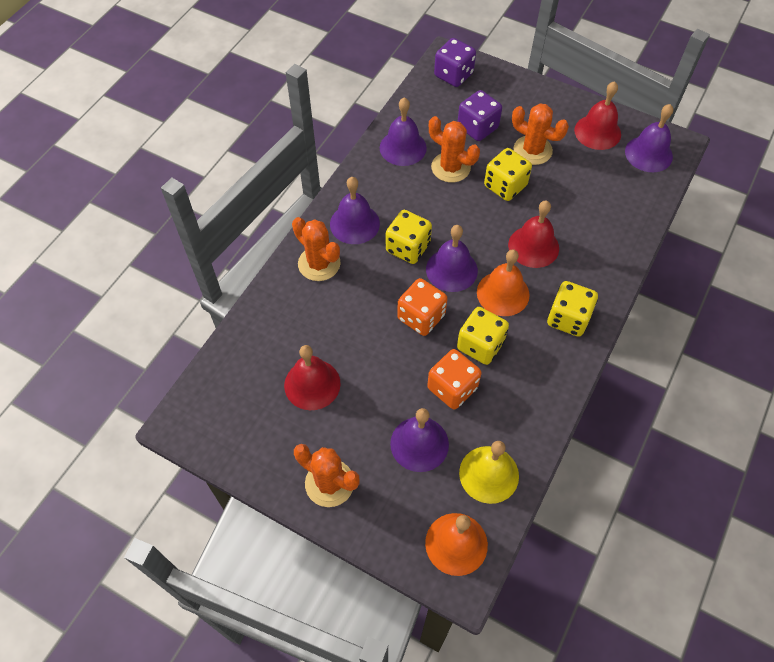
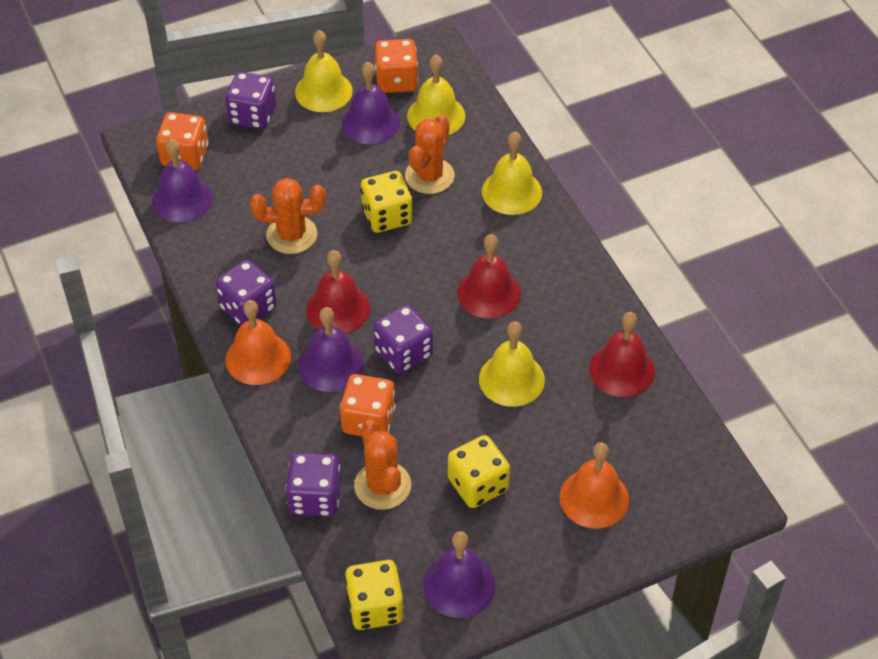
orange cactus: 4 -> 3
orange dice: 2 -> 3
purple bell: 5 -> 4
purple dice: 2 -> 4
yellow bell: 1 -> 4
yellow dice: 4 -> 3

